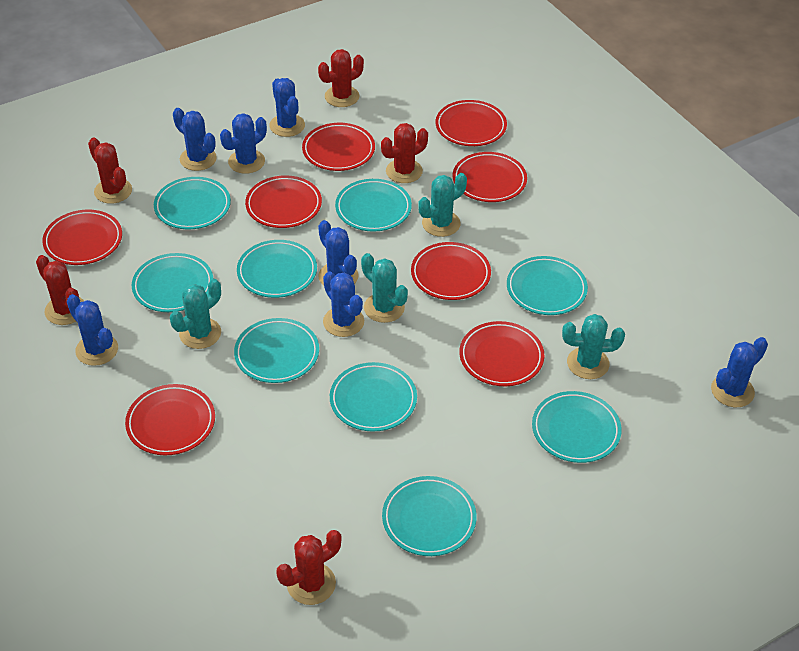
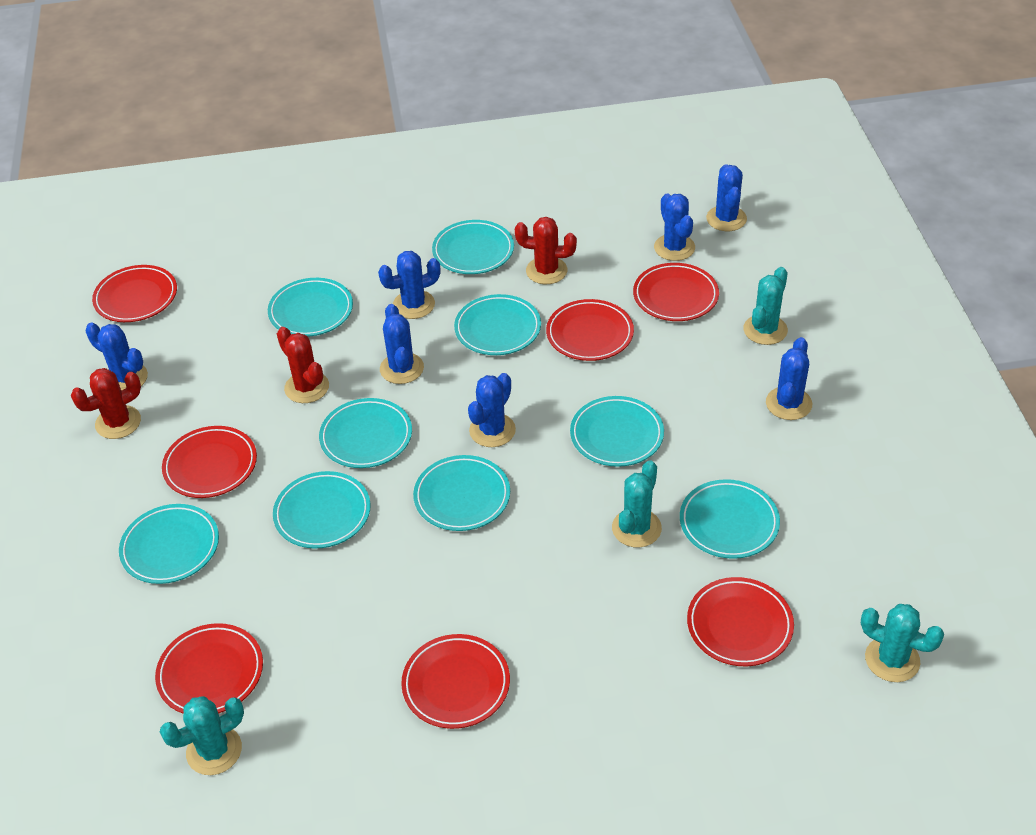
red cactus: 5 -> 3
red plate: 8 -> 7

